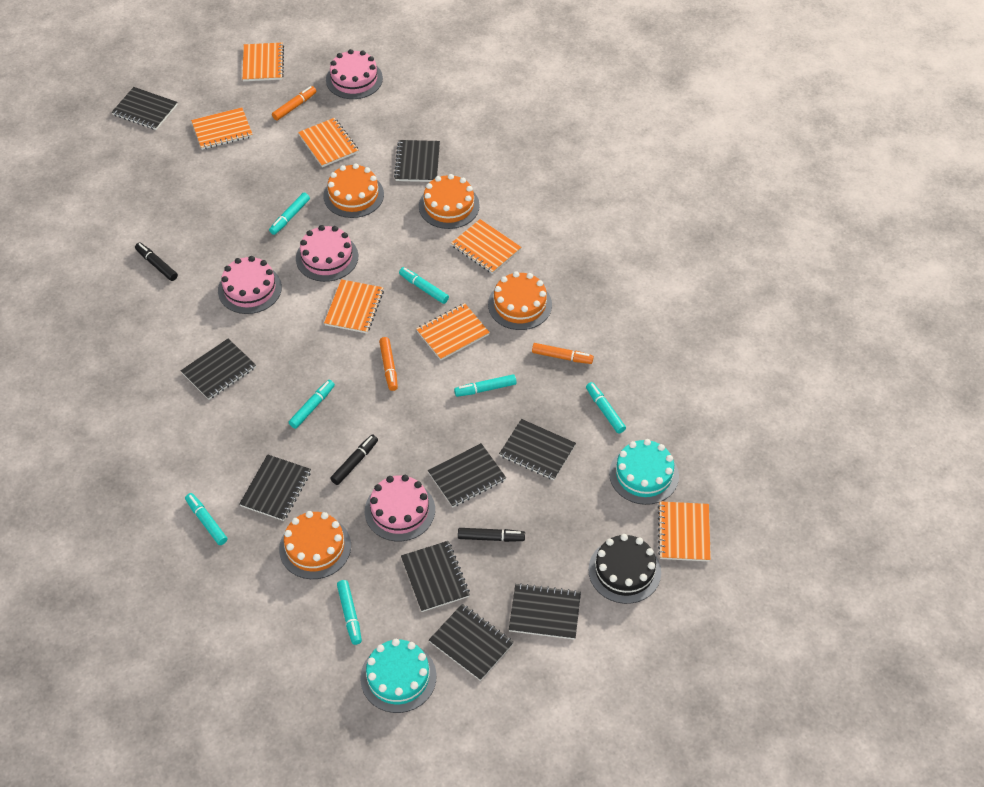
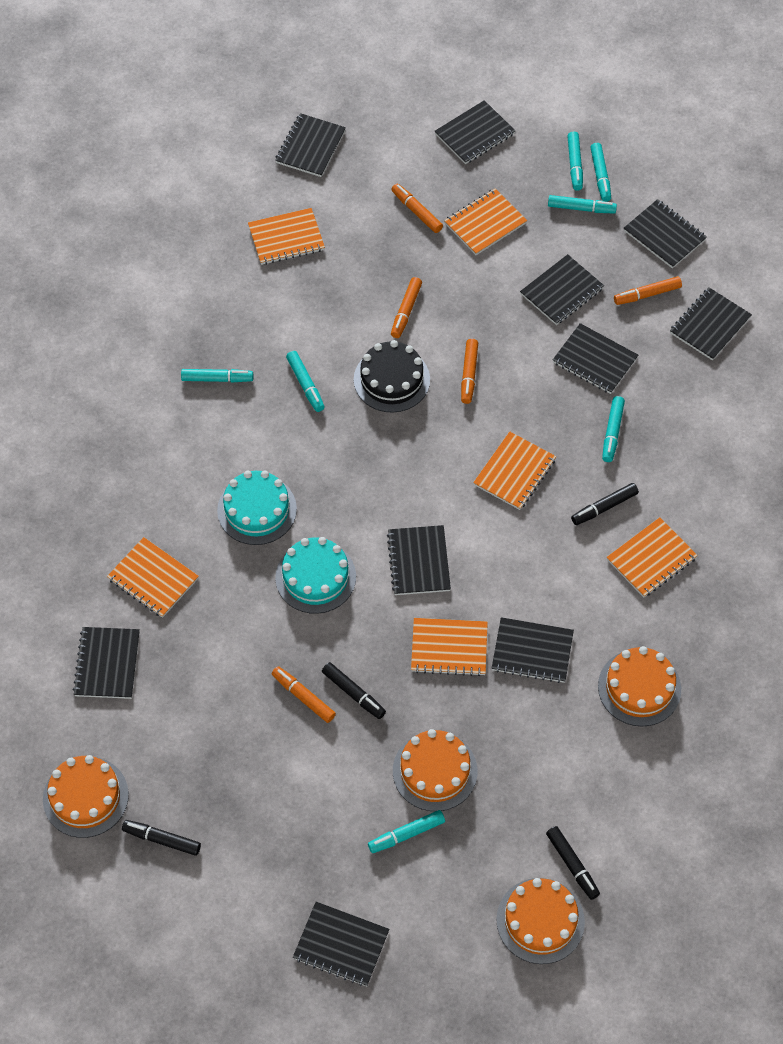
black marker: 3 -> 4
black notebook: 9 -> 10
orange marker: 3 -> 5
orange notebook: 7 -> 6
pink cake: 4 -> 0

